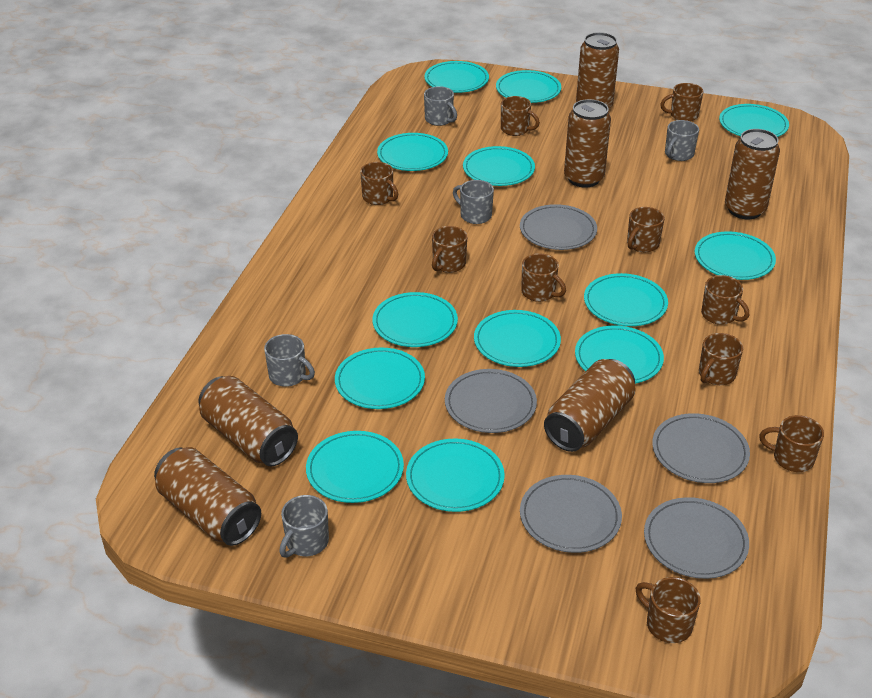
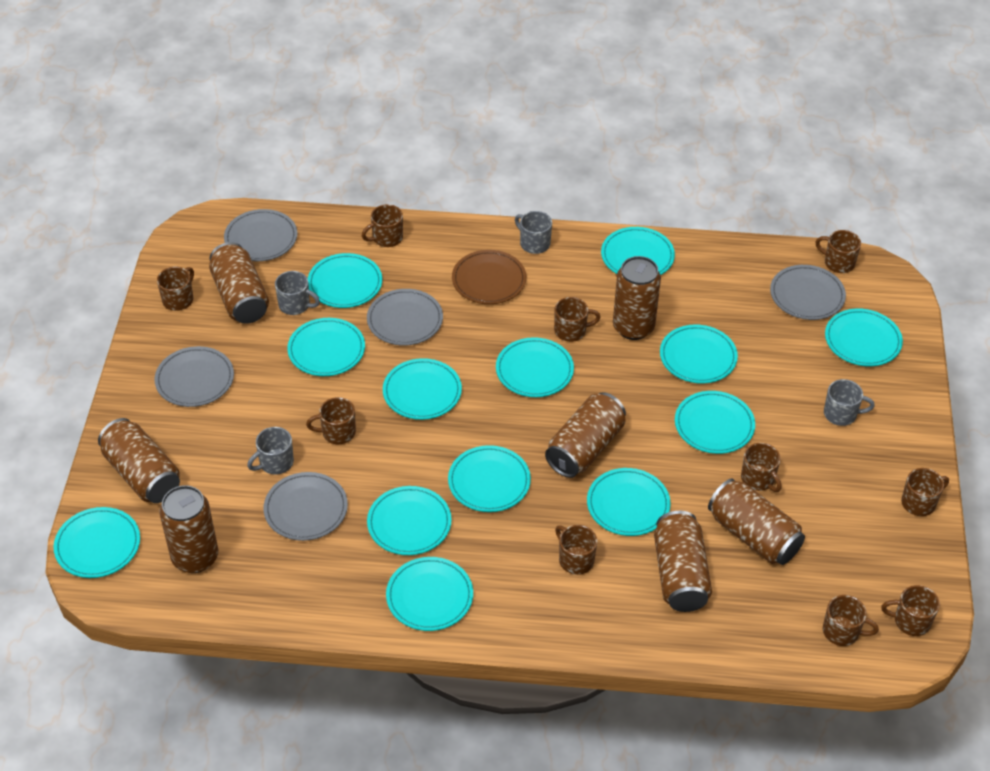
brown can: 6 -> 7
brown plate: 0 -> 1
grey mug: 5 -> 4

